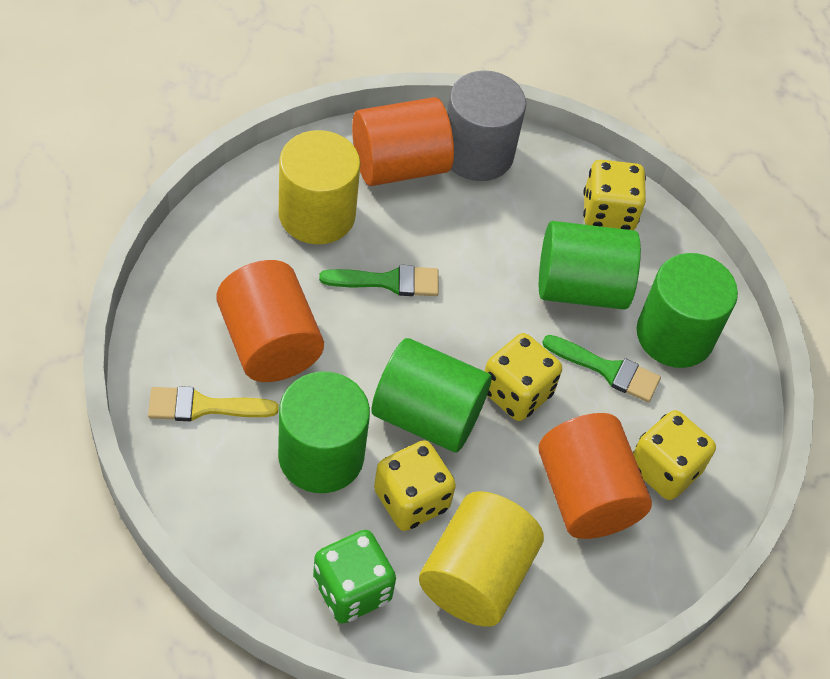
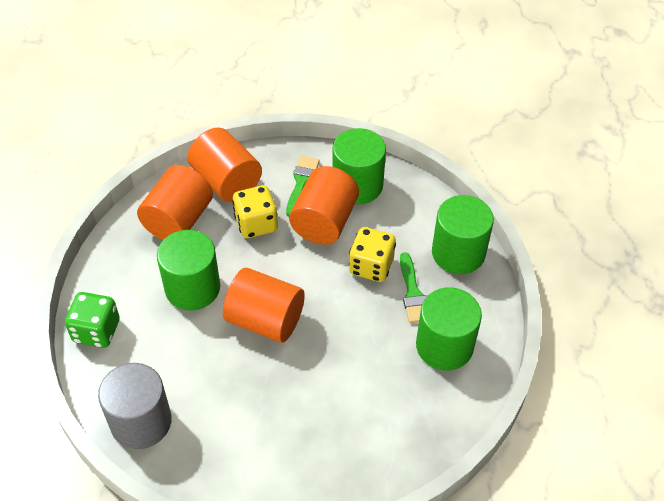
orange cylinder: 3 -> 4
yellow brush: 1 -> 0
yellow cylinder: 2 -> 0
yellow dice: 4 -> 2

